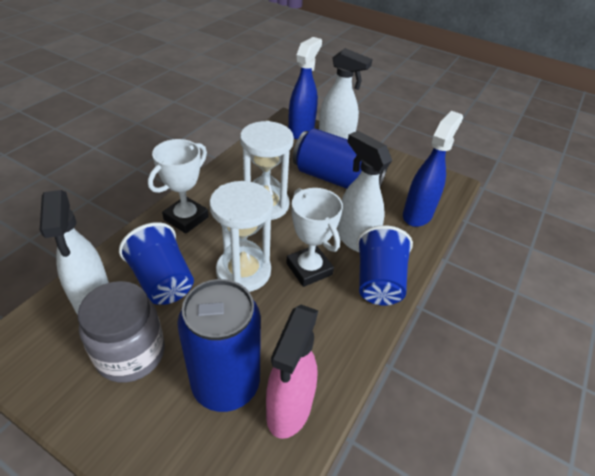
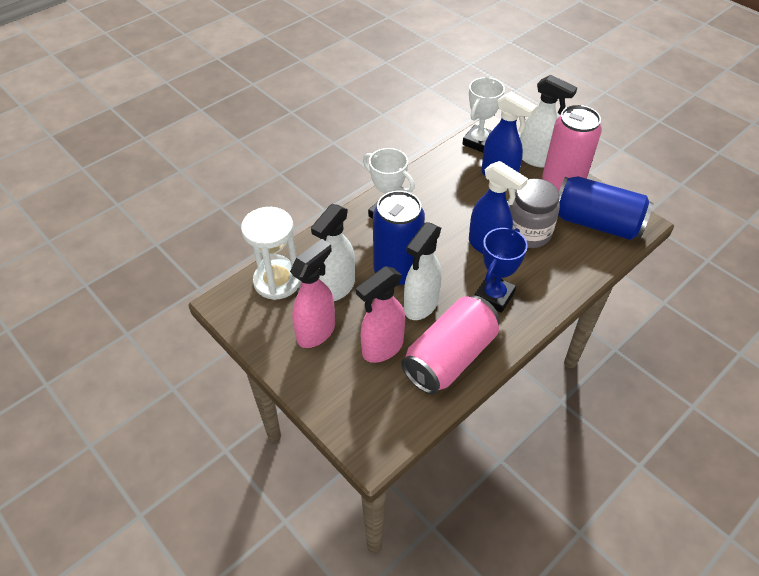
blue cup: 2 -> 0
blue trophy: 0 -> 1
pink can: 0 -> 2
pink spray bottle: 1 -> 2
white hourglass: 2 -> 1

